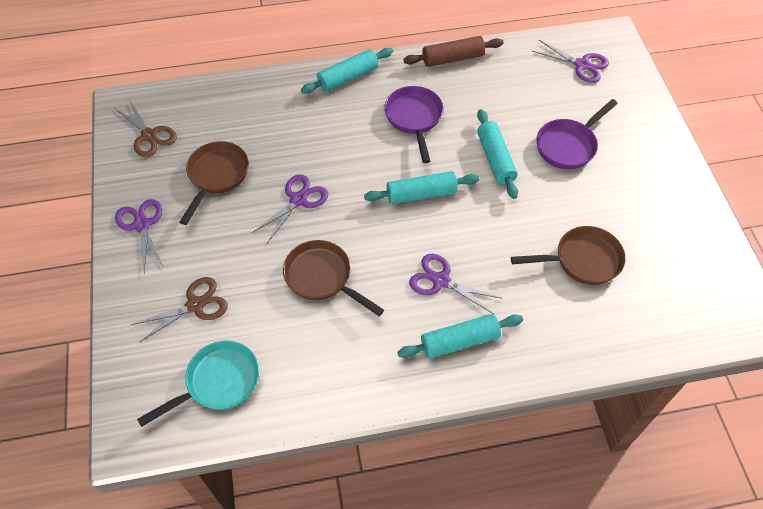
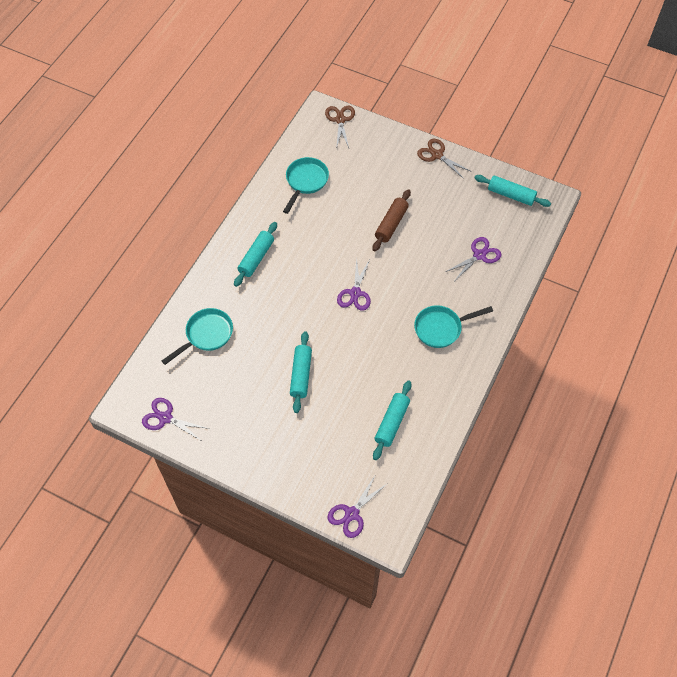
brown pan: 3 -> 0
purple pan: 2 -> 0
turquoise pan: 1 -> 3

